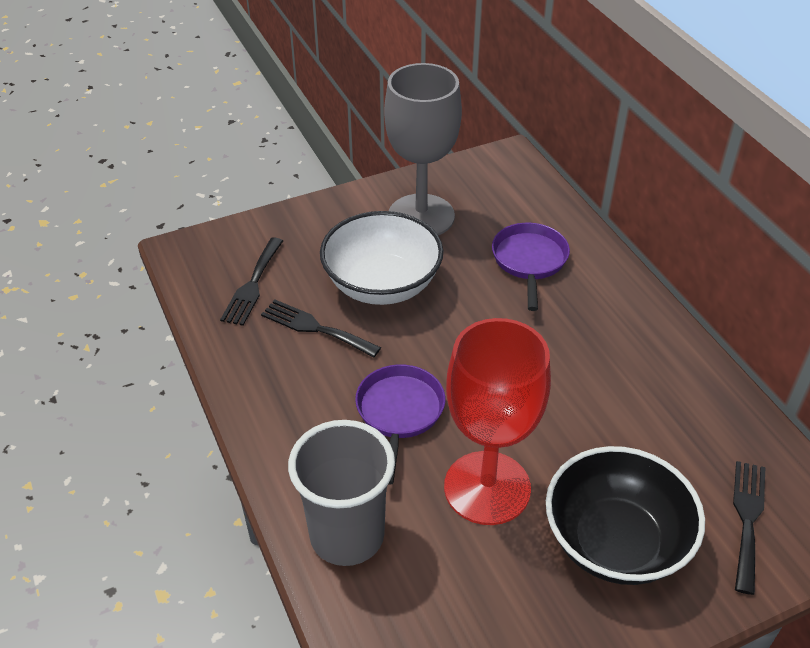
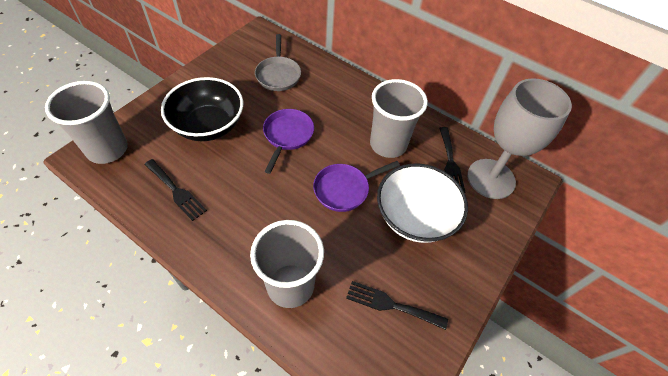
grey cup: 1 -> 3
grey pan: 0 -> 1
red goblet: 1 -> 0

